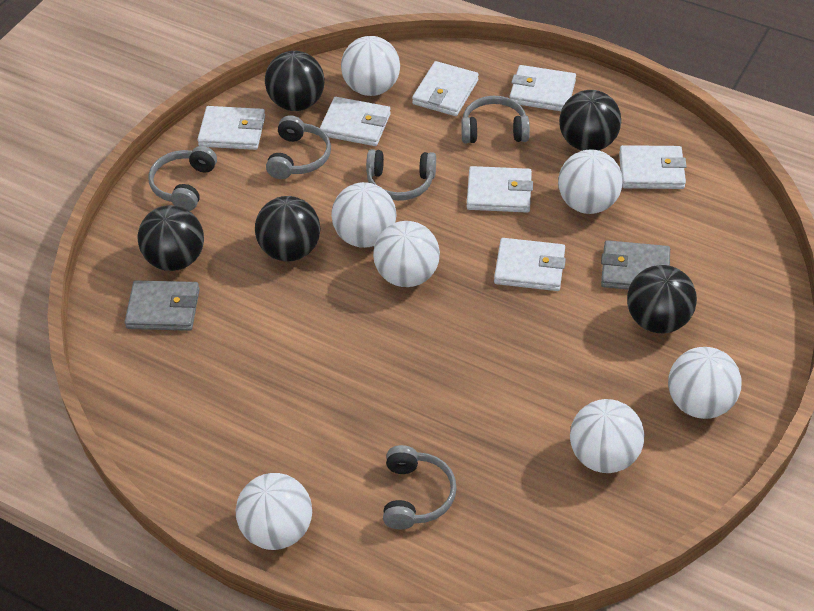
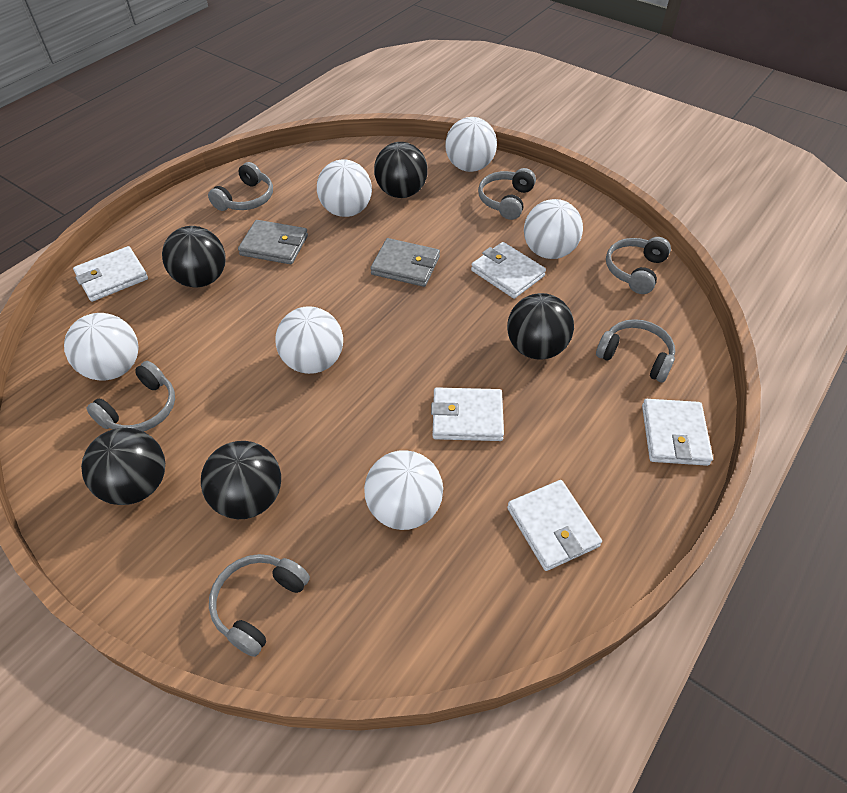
grey headphones: 5 -> 6
white ball: 7 -> 6
white wallet: 7 -> 5

